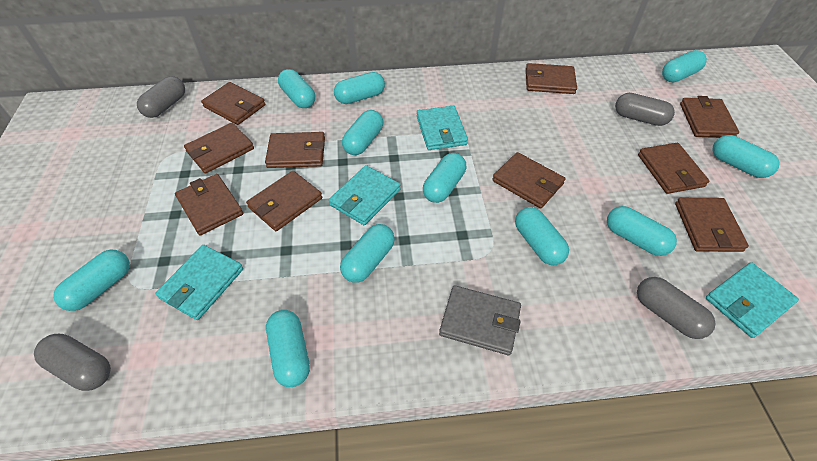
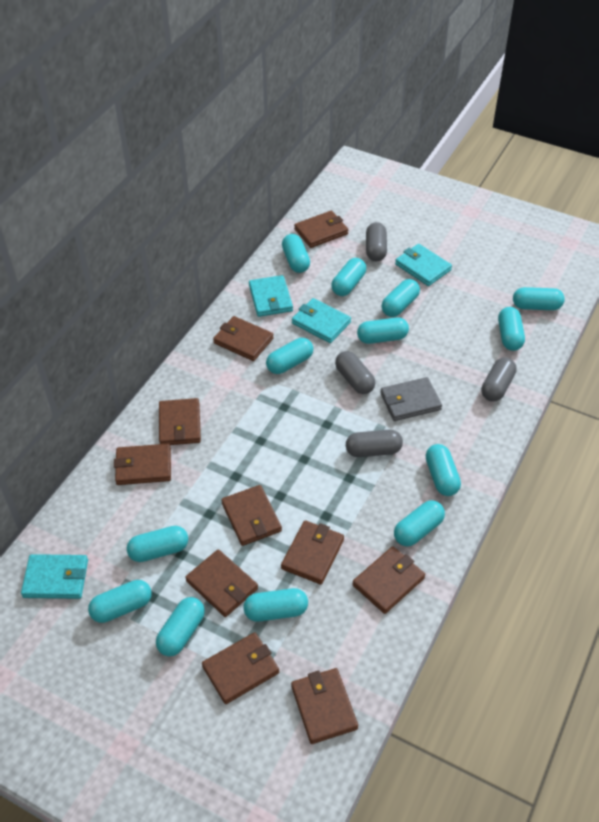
turquoise capsule: 11 -> 13

